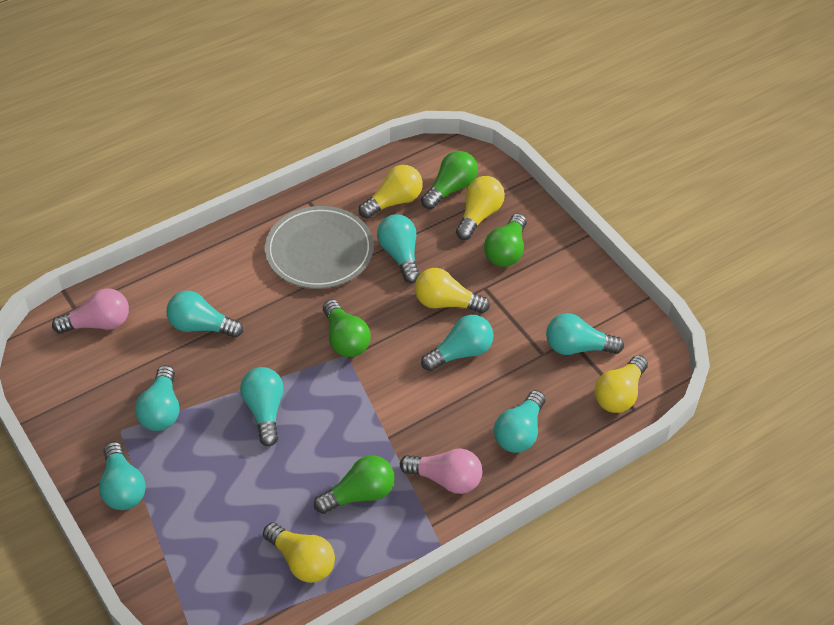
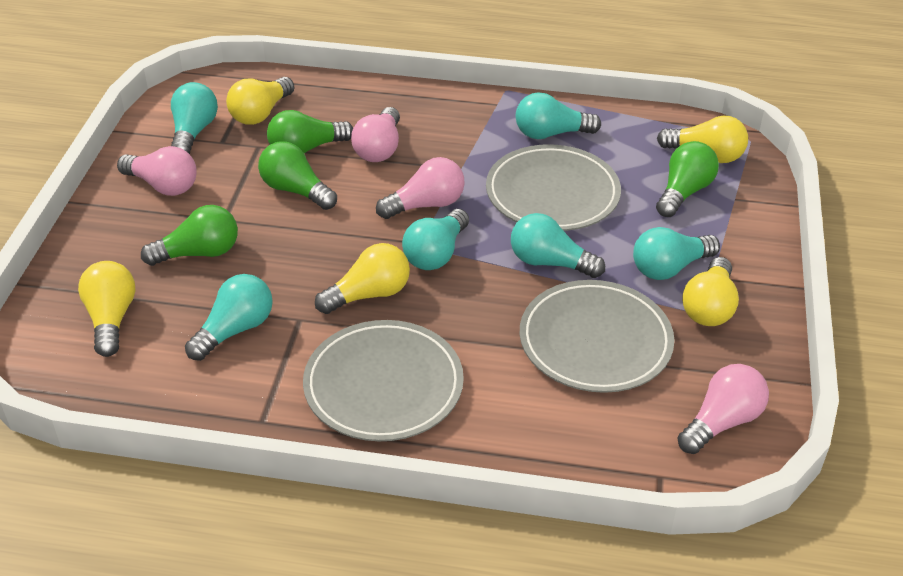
grey plate: 1 -> 3
pink light bulb: 2 -> 4
turquoise light bulb: 8 -> 6

